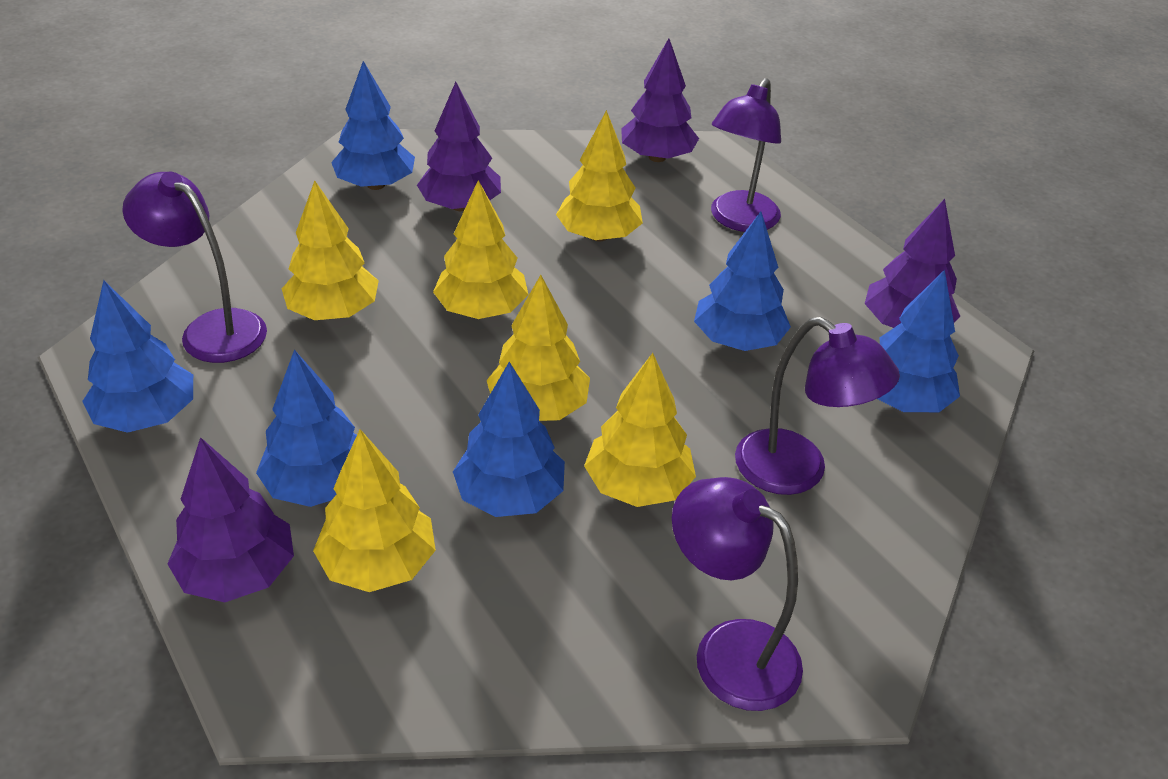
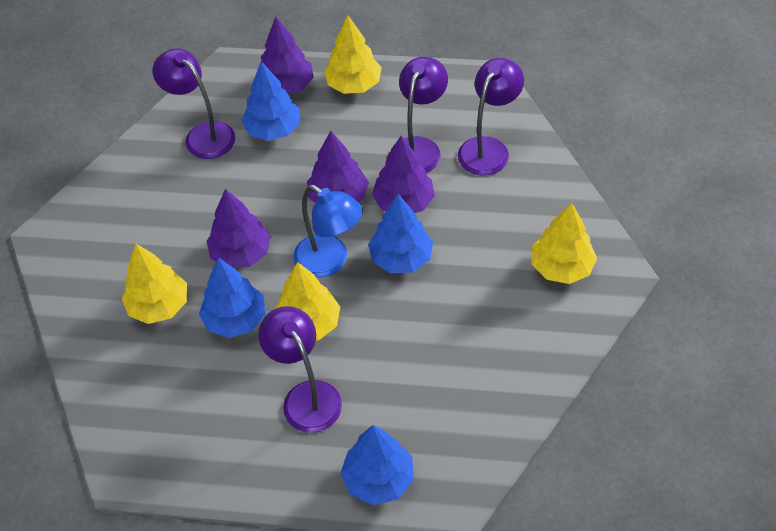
blue lamp: 0 -> 1
blue tree: 6 -> 4
yellow tree: 6 -> 4

